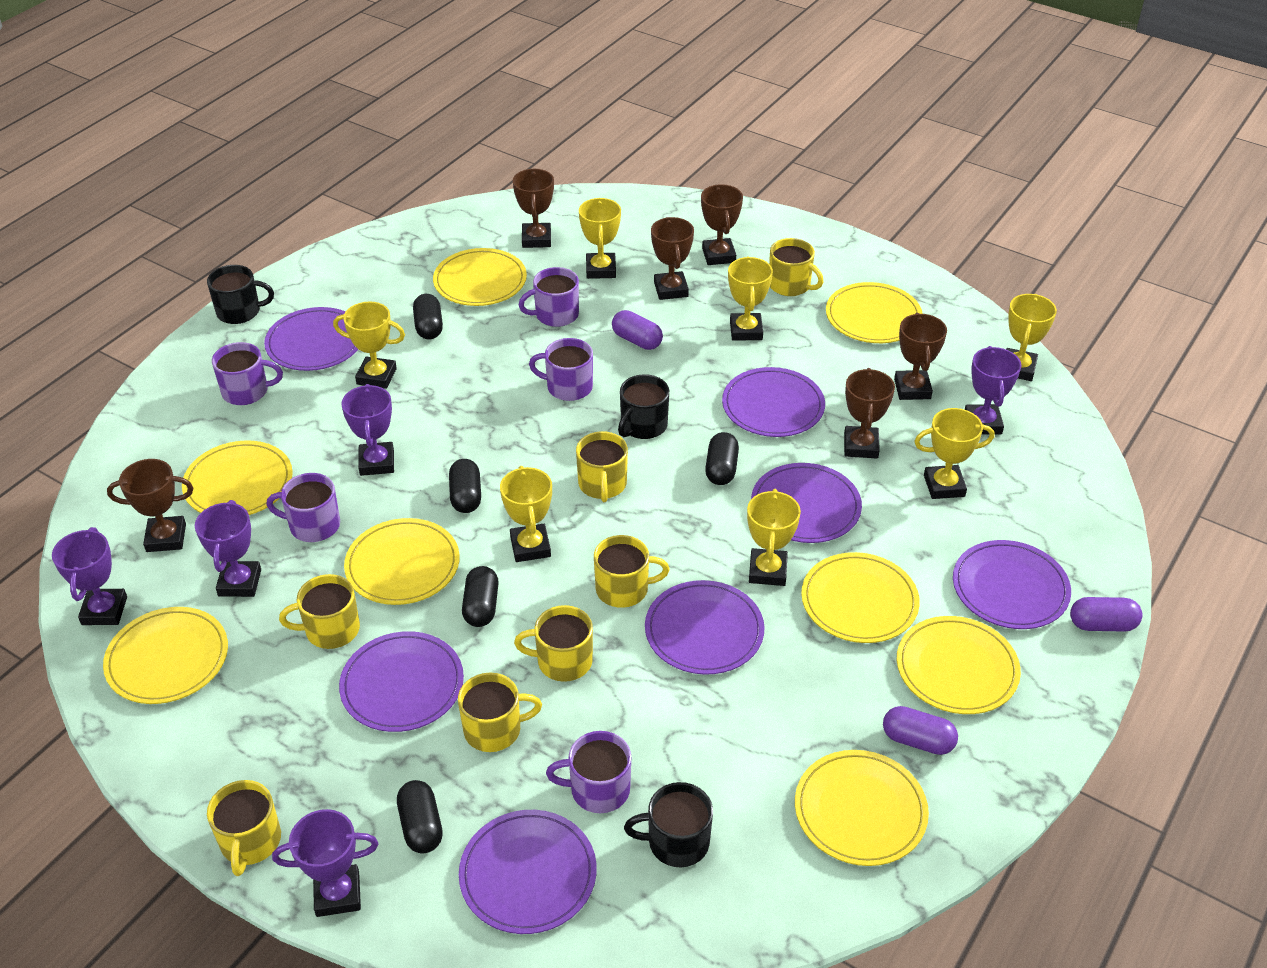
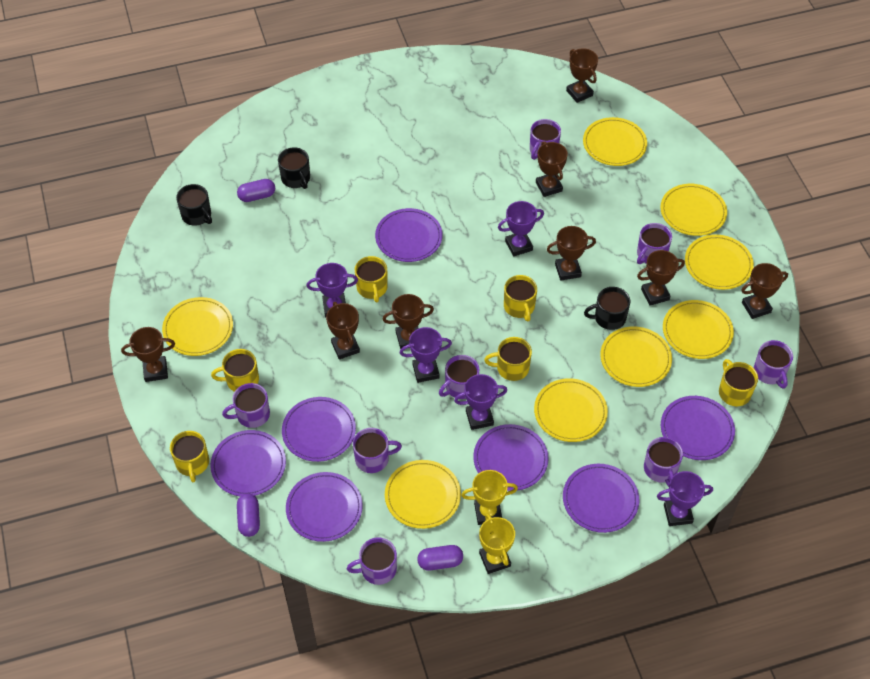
black capsule: 5 -> 0
brown trophy: 6 -> 8
purple mug: 5 -> 8
yellow mug: 7 -> 6
yellow trophy: 7 -> 2

